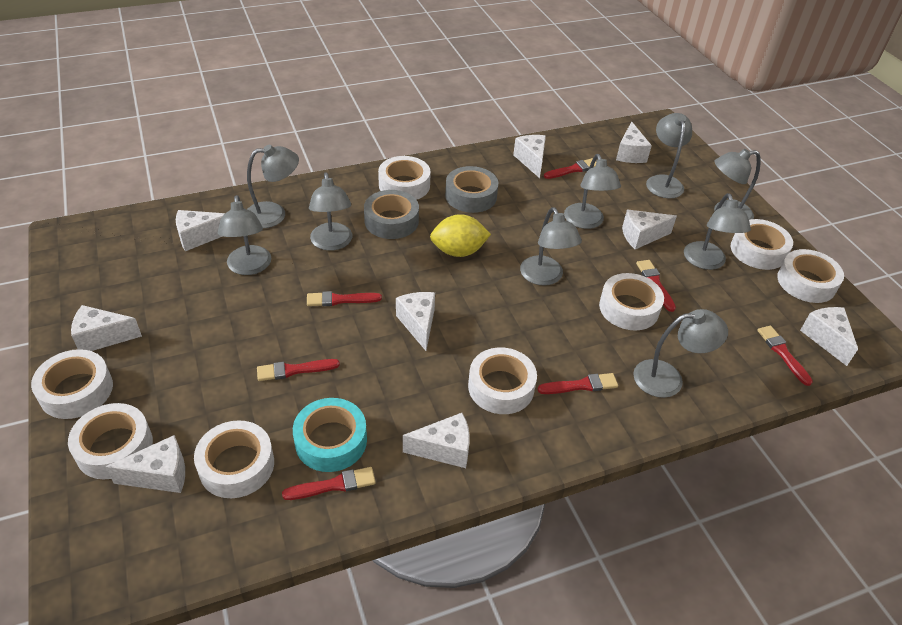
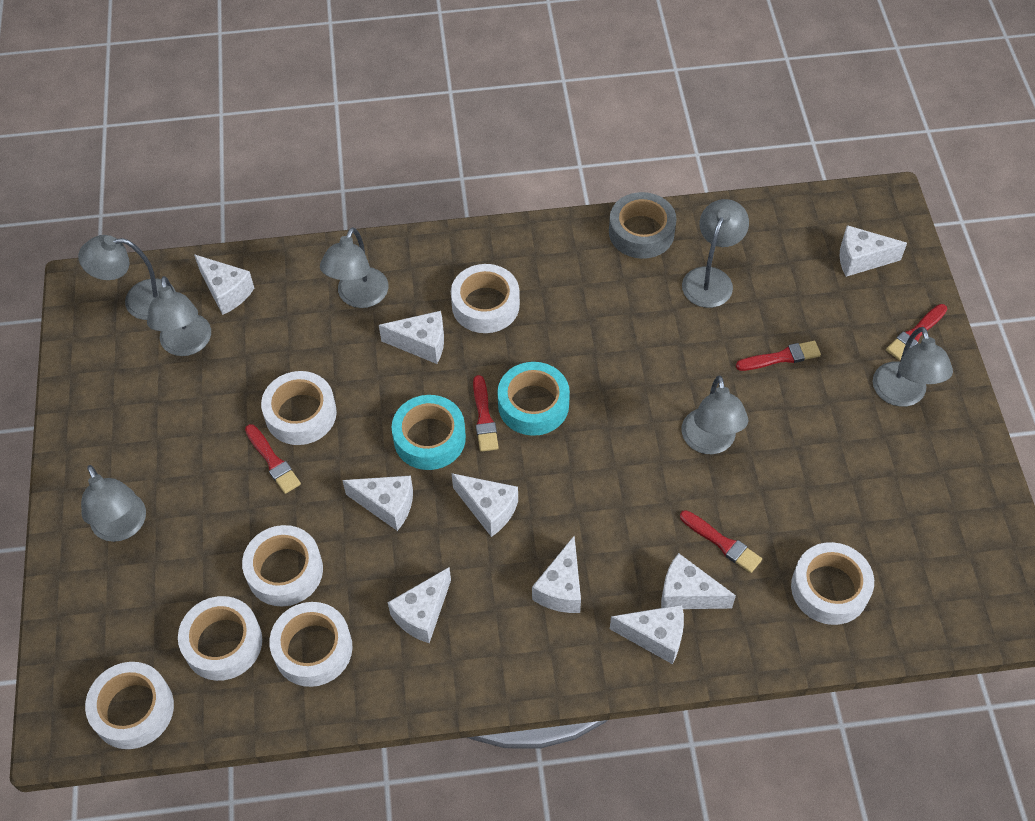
grey lamp: 9 -> 7
grey tape: 2 -> 1
red brush: 7 -> 5
turquoise tape: 1 -> 2
white tape: 8 -> 7
yellow lemon: 1 -> 0

